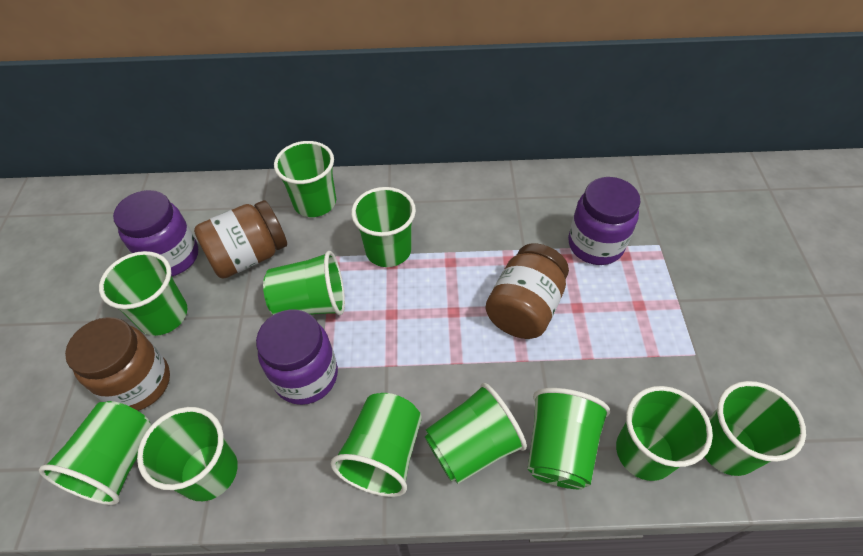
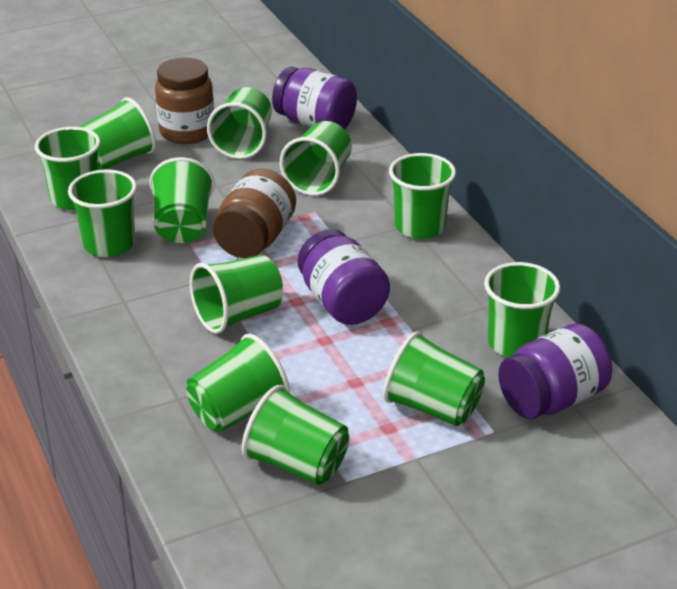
brown jar: 3 -> 2
green cup: 11 -> 12

